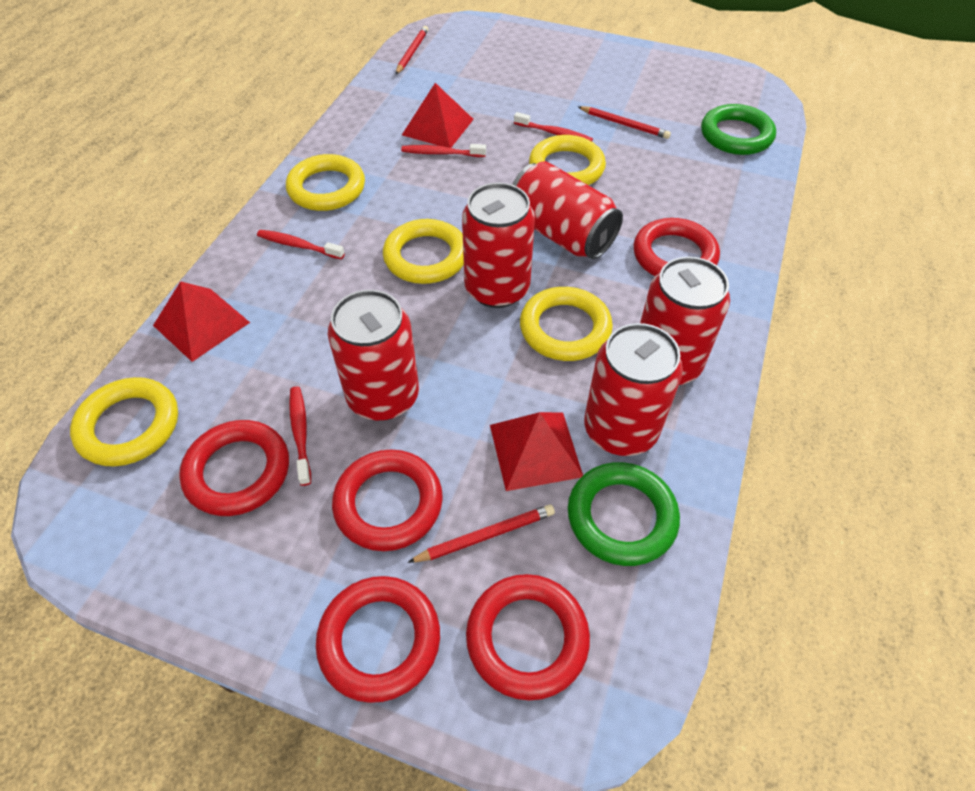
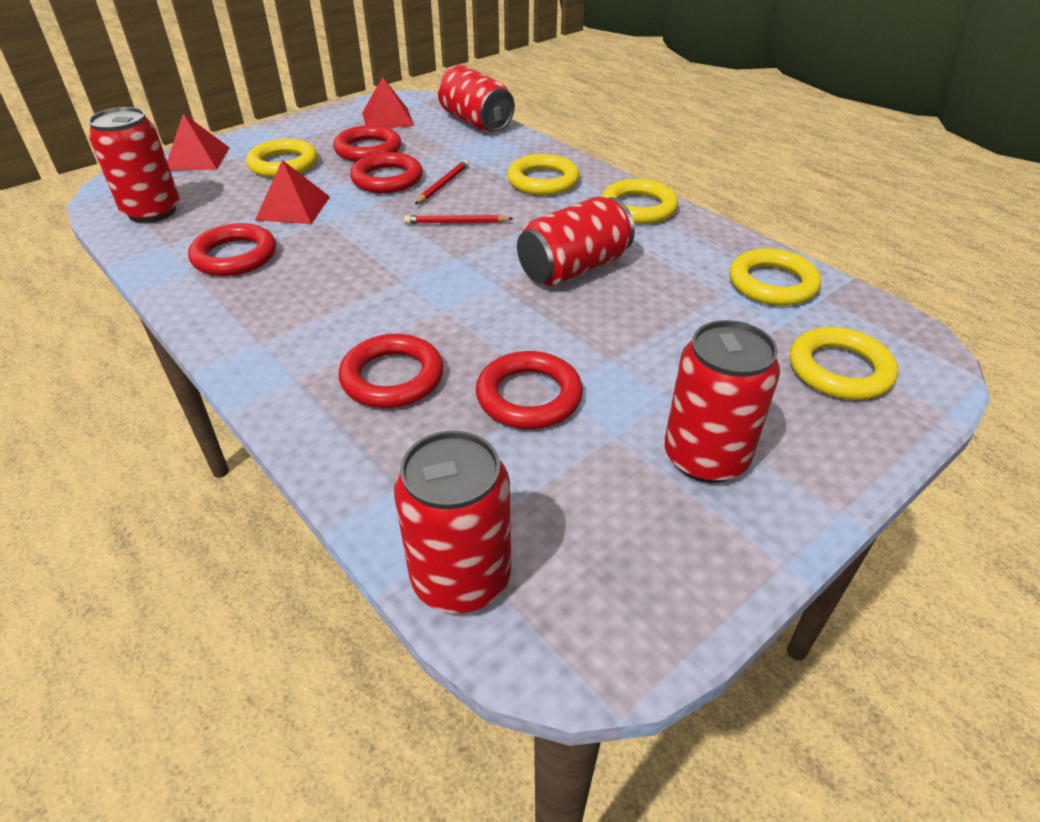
green ring: 2 -> 0
red pencil: 3 -> 2
red toothbrush: 4 -> 0

